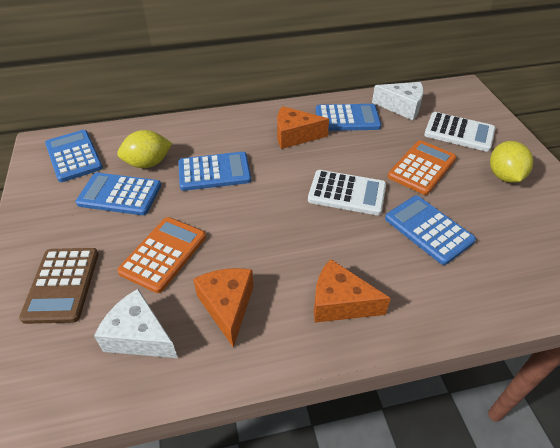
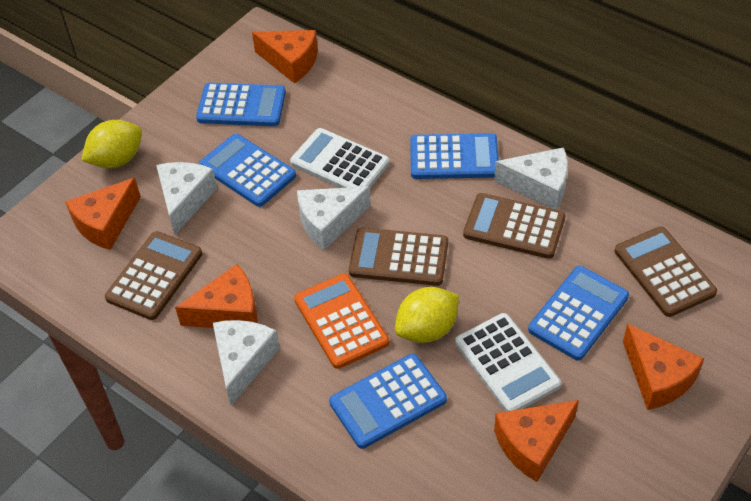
brown calculator: 1 -> 4
orange calculator: 2 -> 1
orange cheese: 3 -> 5
white cheese: 2 -> 4

